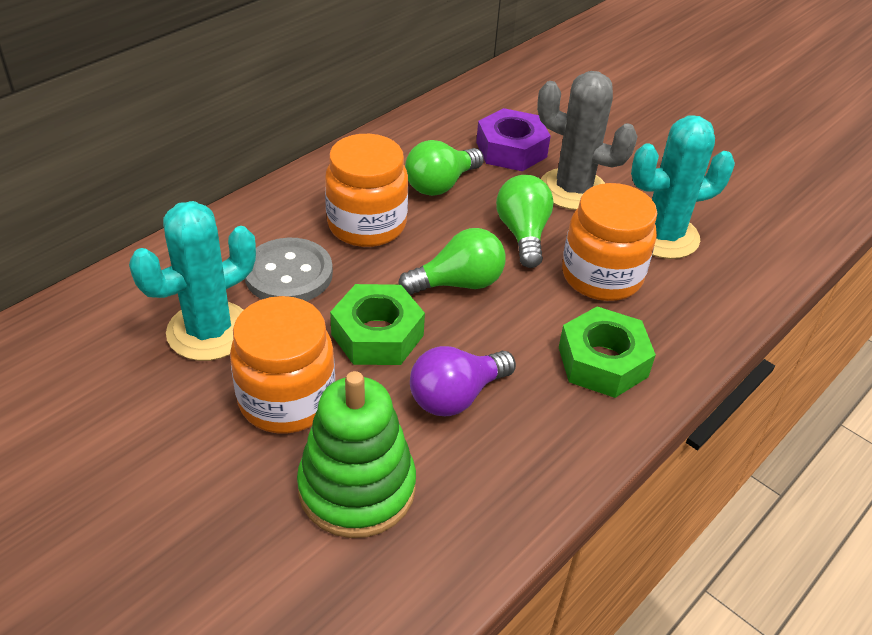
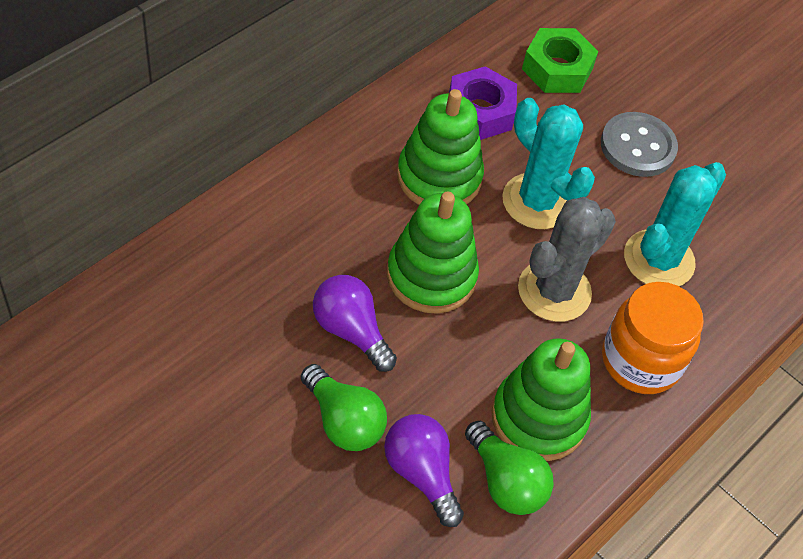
green light bulb: 3 -> 2
green nut: 2 -> 1
green stacking toy: 1 -> 3
orange jar: 3 -> 1
purple light bulb: 1 -> 2

